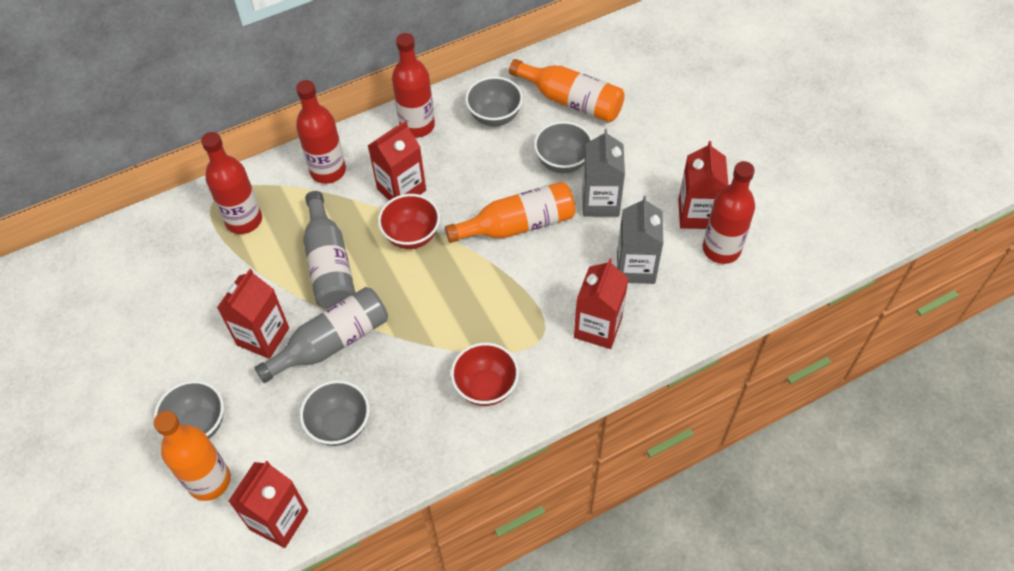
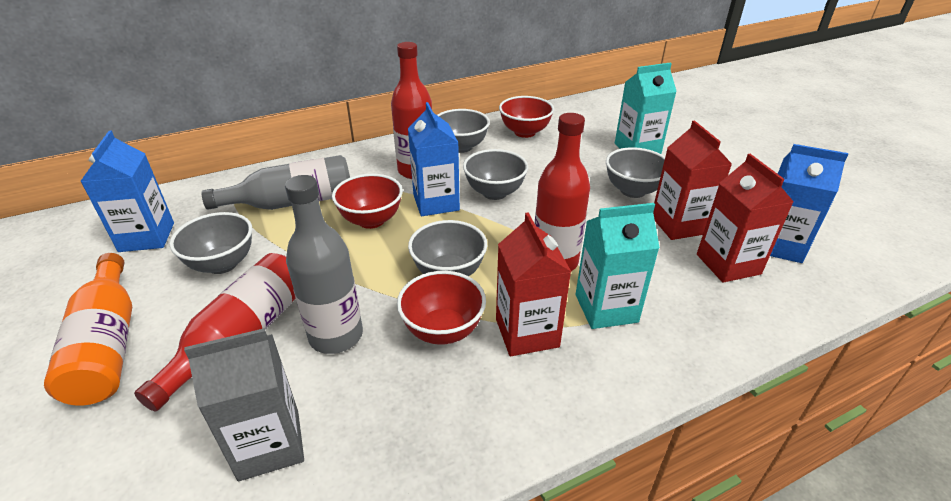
blue carton: 0 -> 3
grey bowl: 4 -> 5
grey carton: 2 -> 1
orange bottle: 3 -> 1
red bottle: 4 -> 3
red bowl: 2 -> 3
red carton: 5 -> 3
turquoise carton: 0 -> 2

